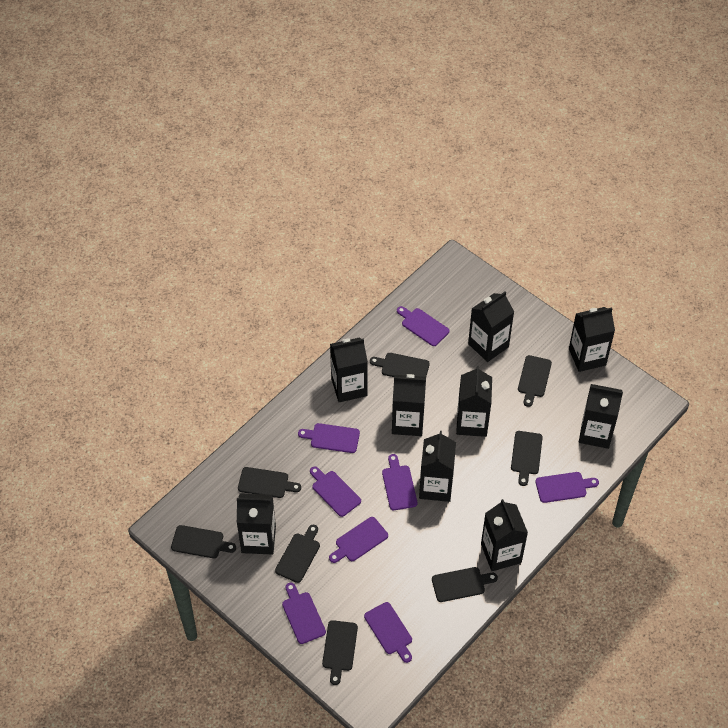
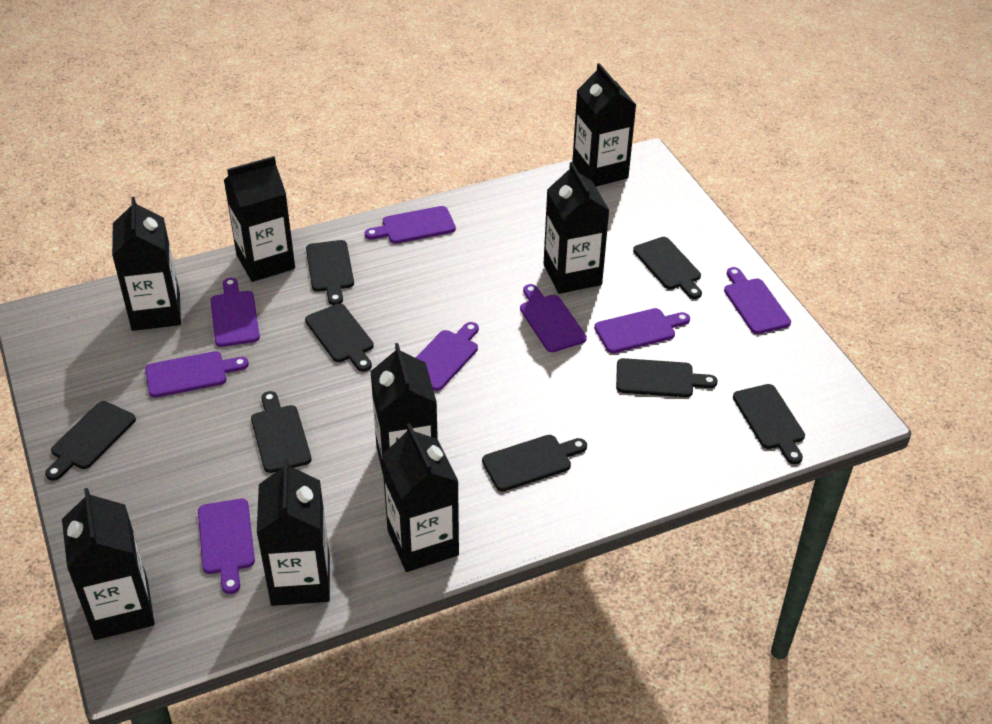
black carton: 9 -> 8

